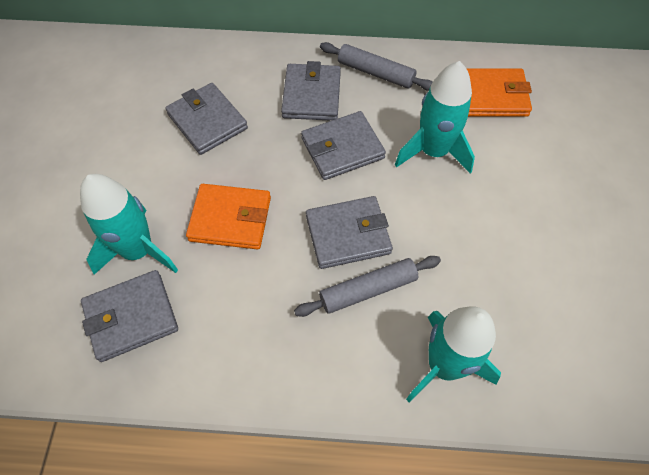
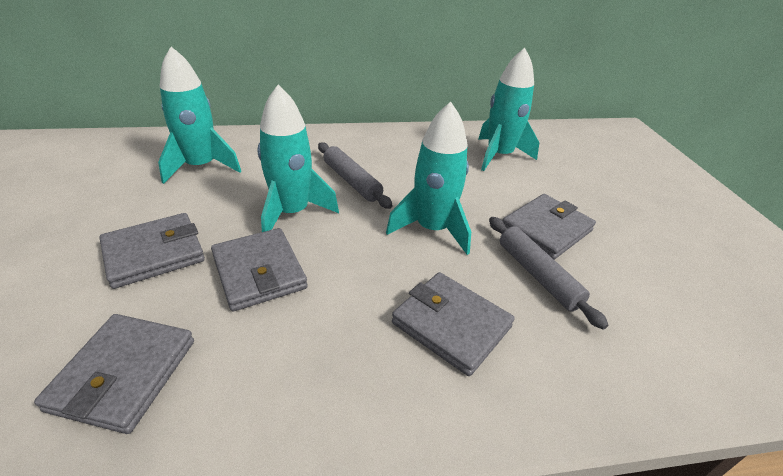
orange wallet: 2 -> 0
turquoise rocket: 3 -> 4

